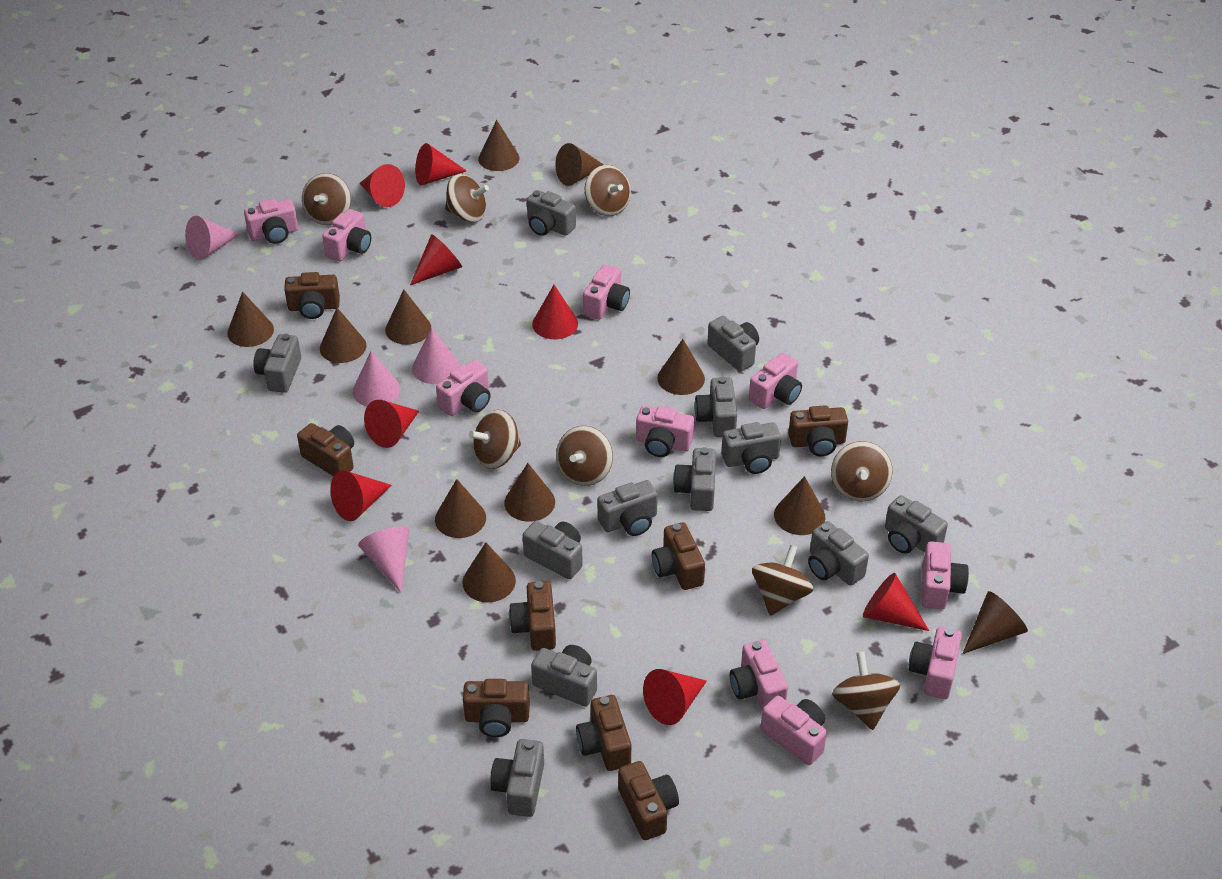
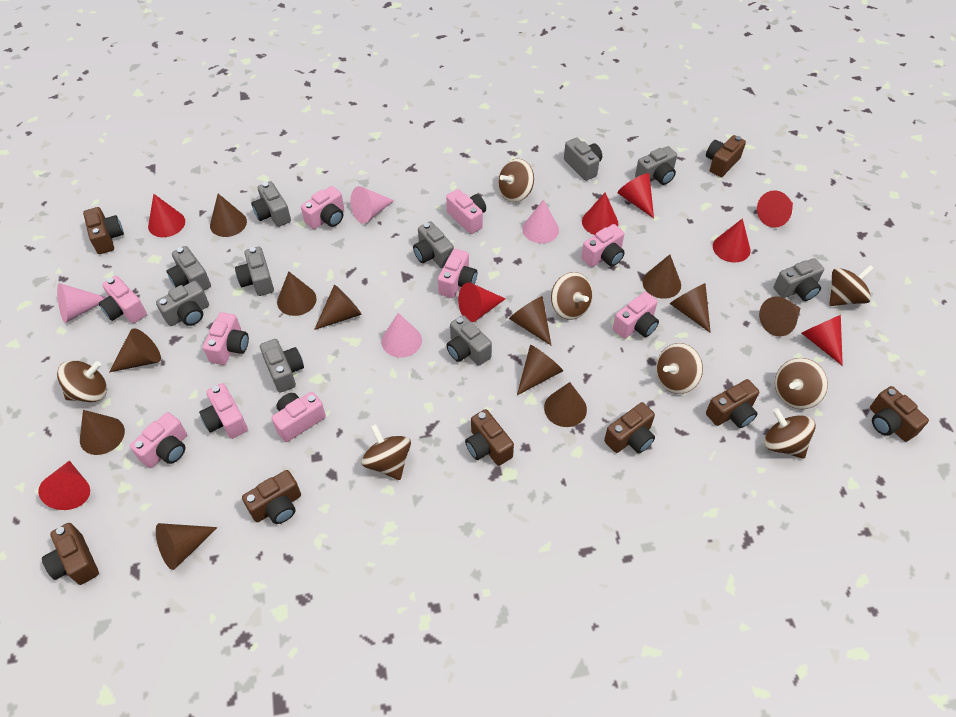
brown cone: 11 -> 12
grey camera: 12 -> 10

